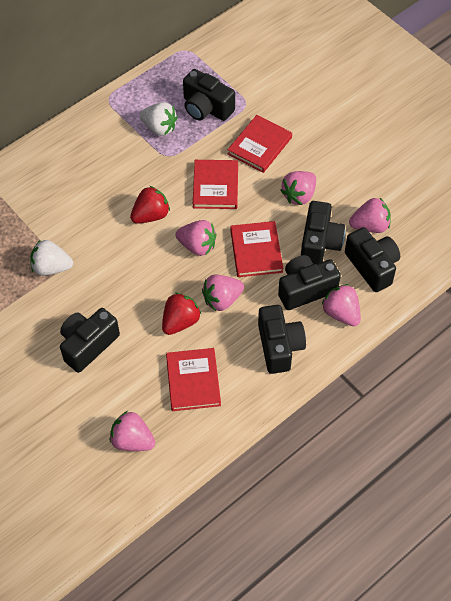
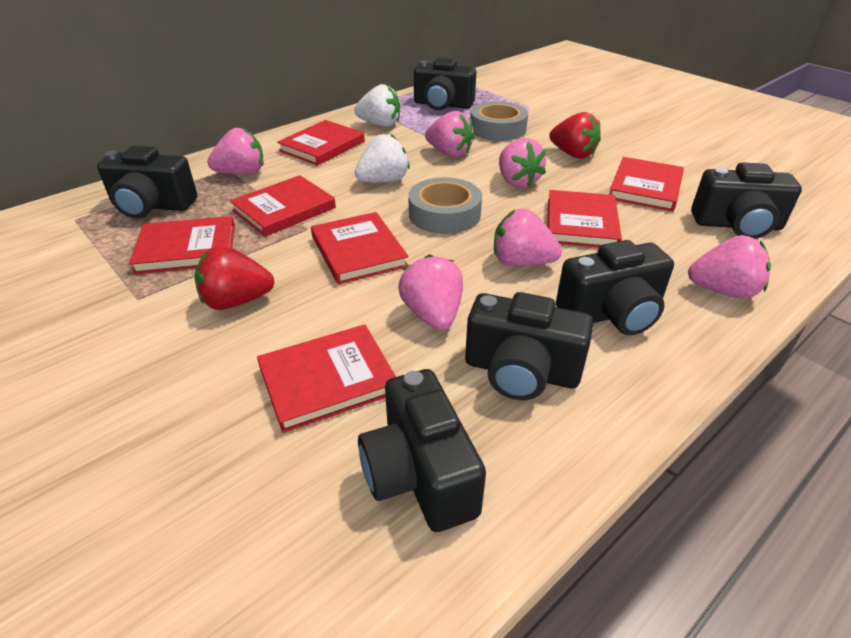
grey tape: 0 -> 2
red book: 4 -> 7

